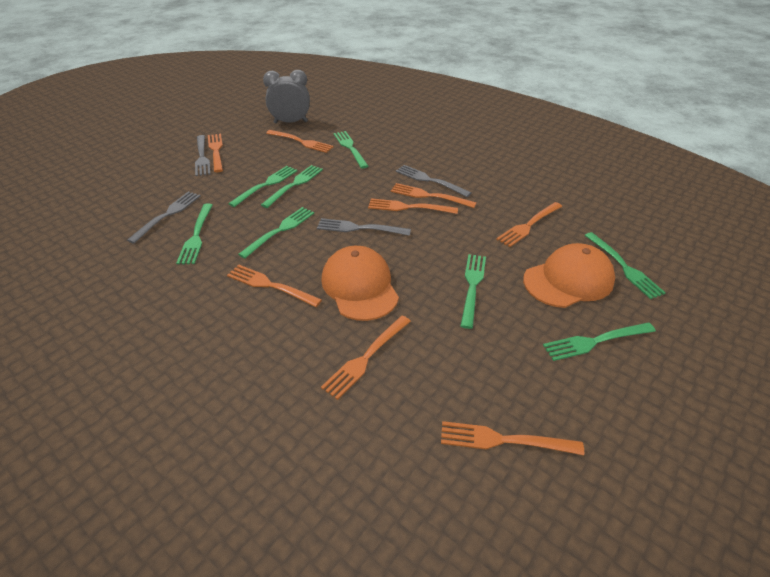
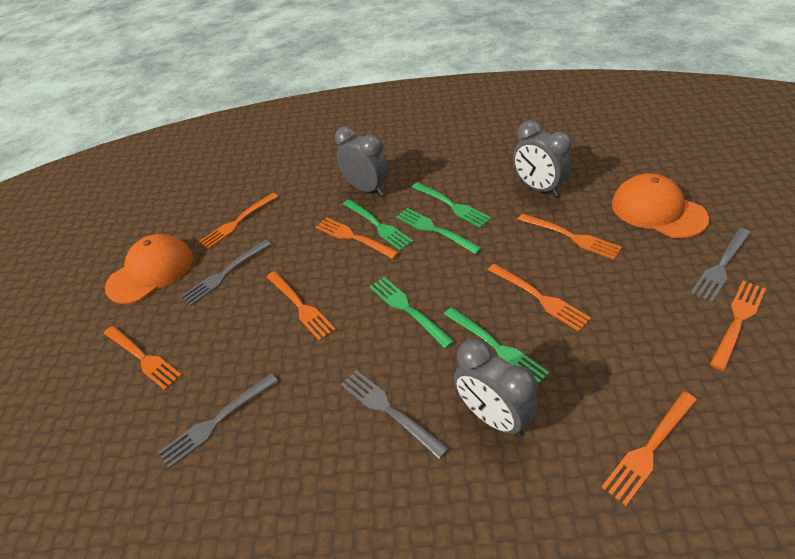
green fork: 8 -> 5
grey clock: 1 -> 3

